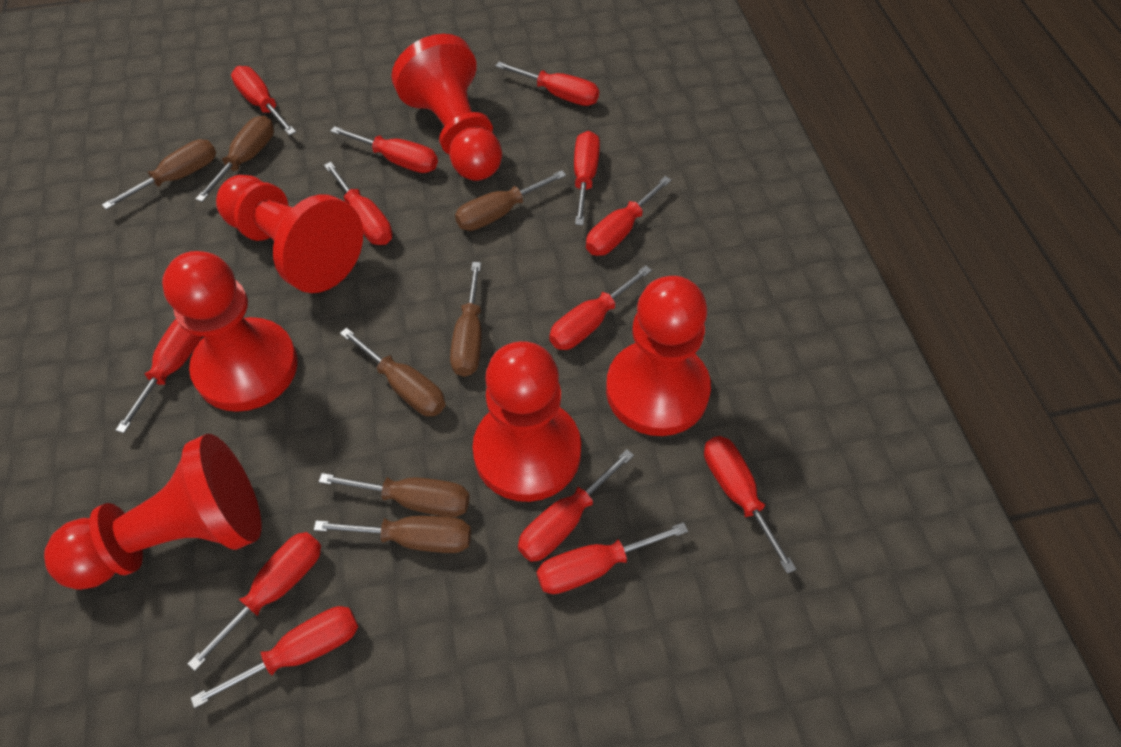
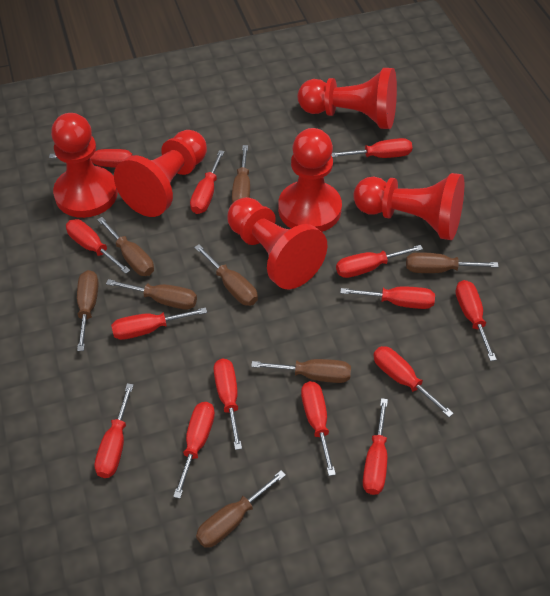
brown screwdriver: 7 -> 8
red screwdriver: 13 -> 14

